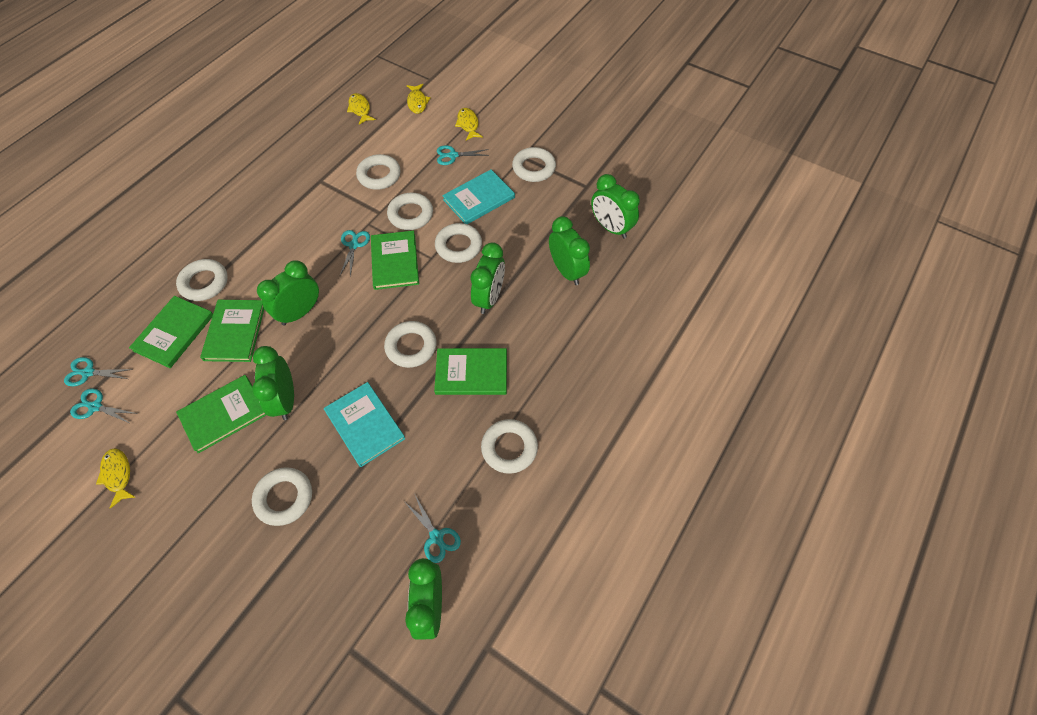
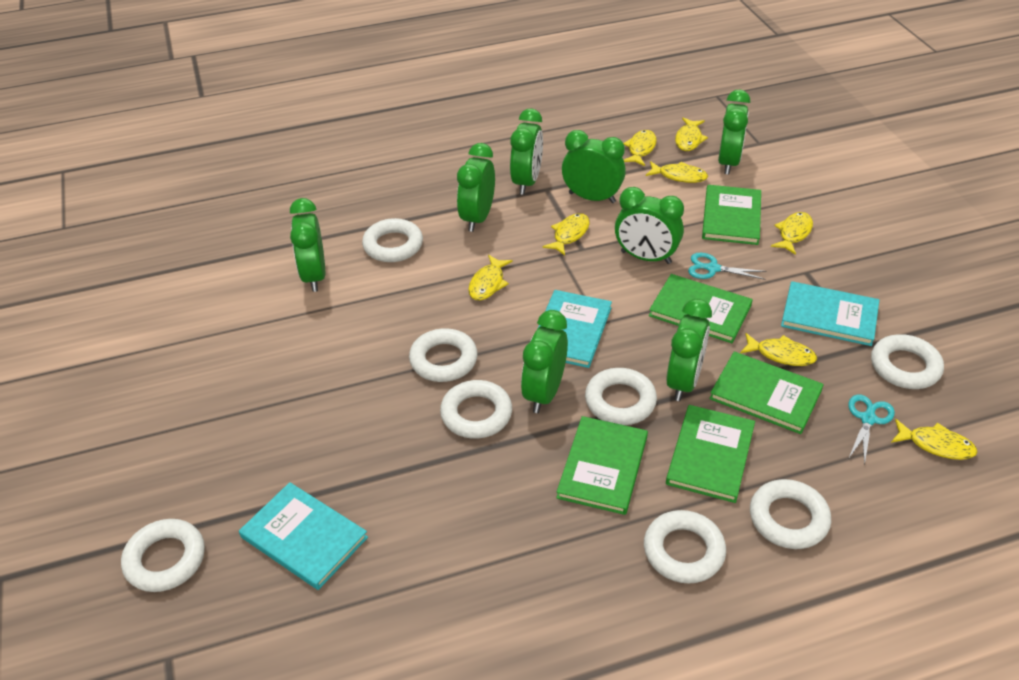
green clock: 6 -> 8
turquoise book: 2 -> 3
turquoise scissors: 5 -> 2
yellow fish: 4 -> 8

